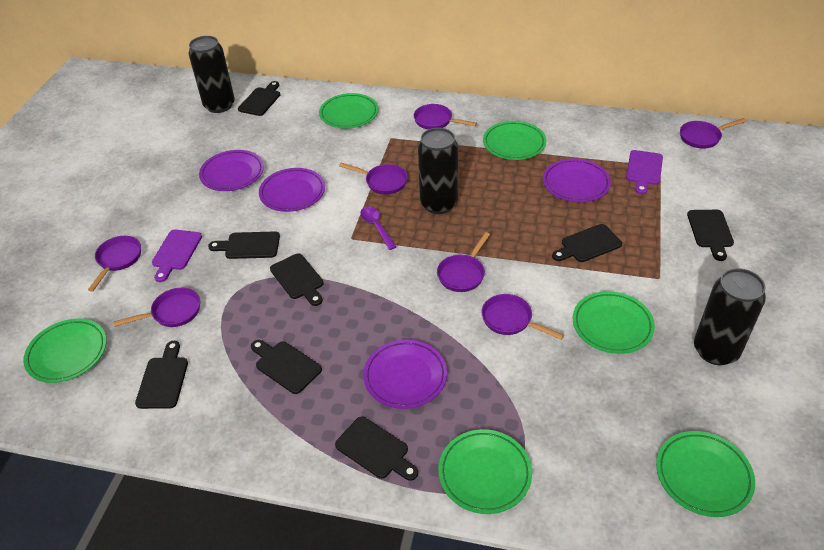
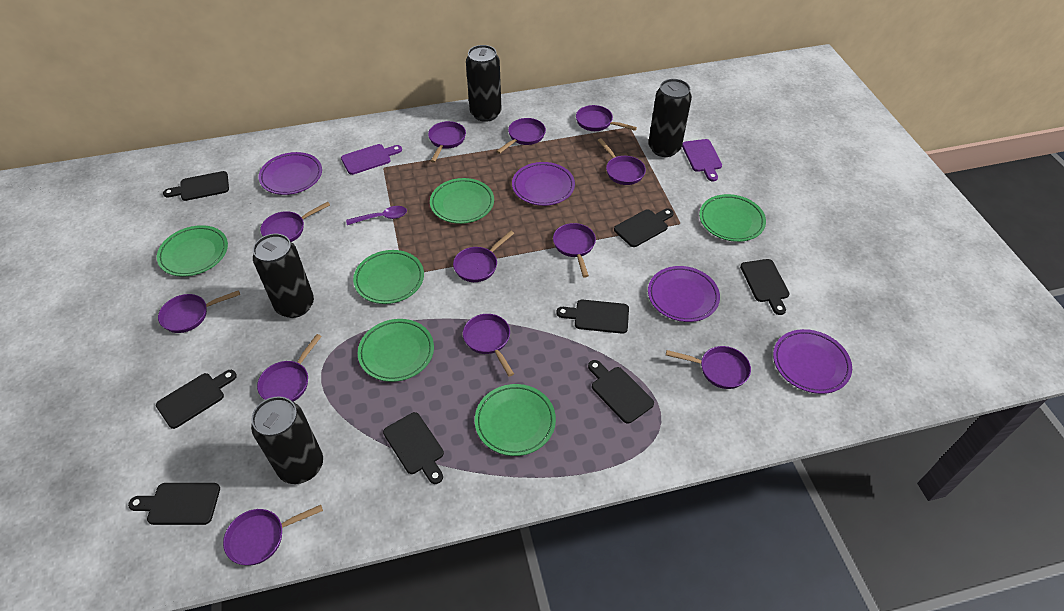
black can: 3 -> 4
purple pan: 7 -> 12

